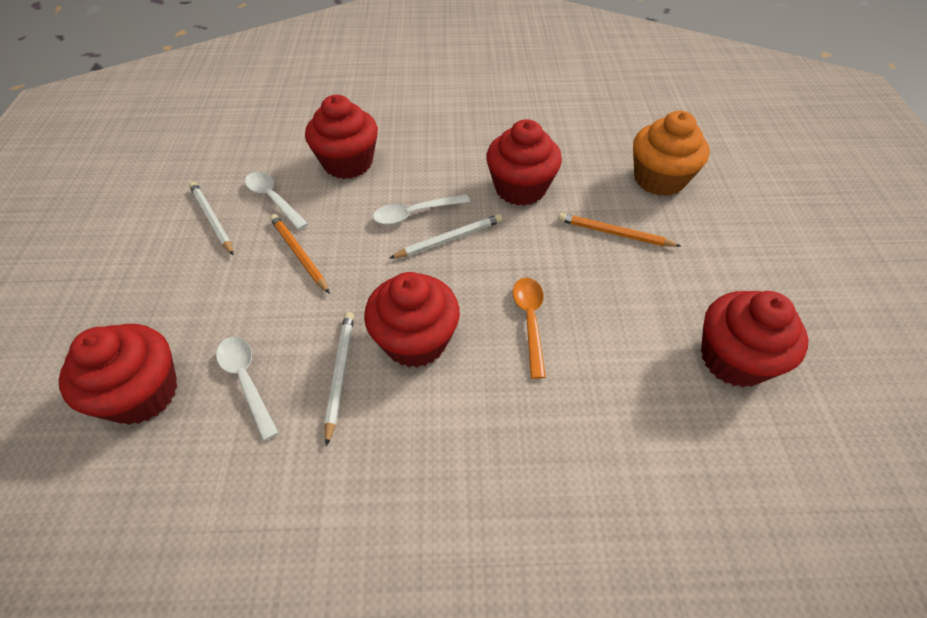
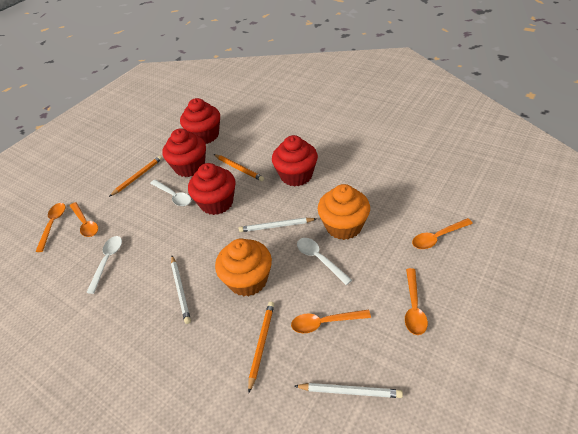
orange cupcake: 1 -> 2
orange pencil: 2 -> 3
orange spoon: 1 -> 5
red cupcake: 5 -> 4

